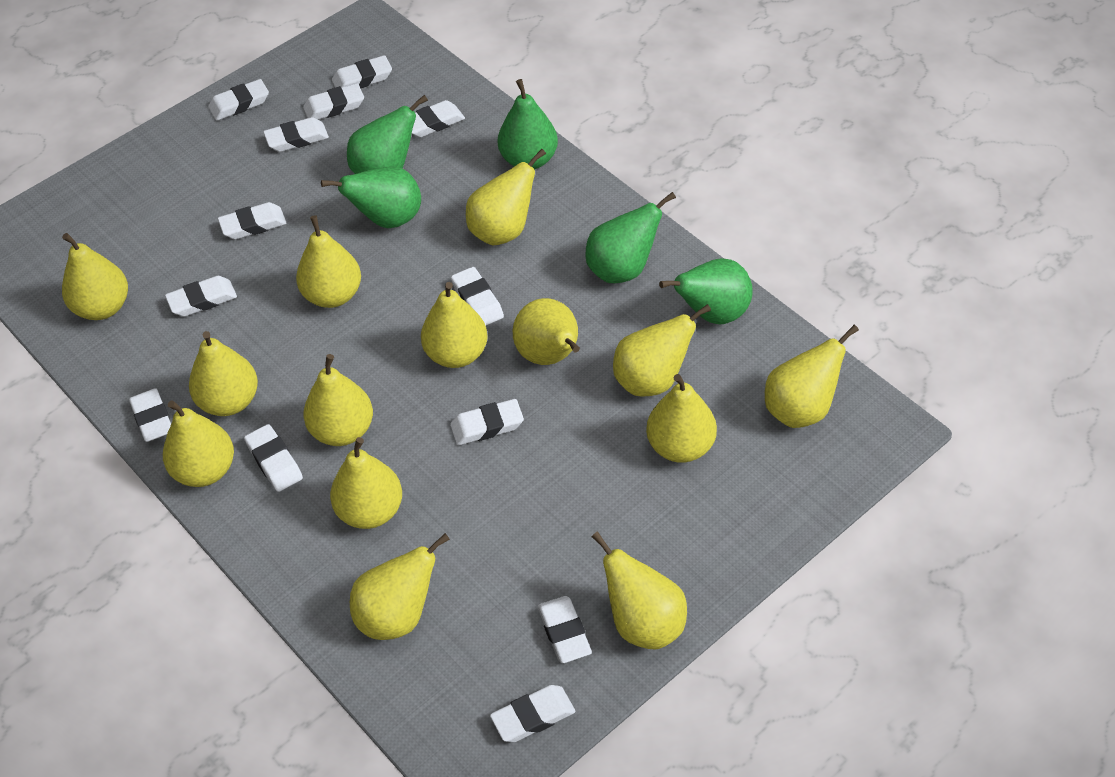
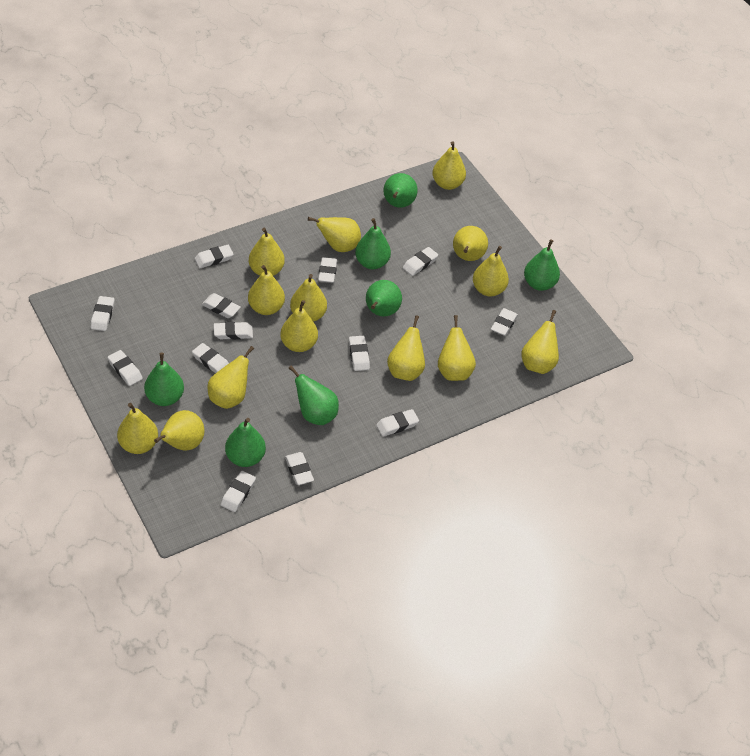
green pear: 5 -> 7

